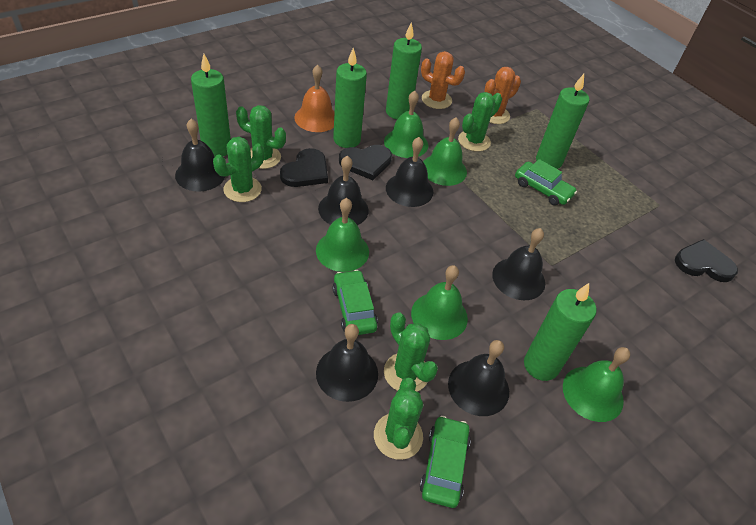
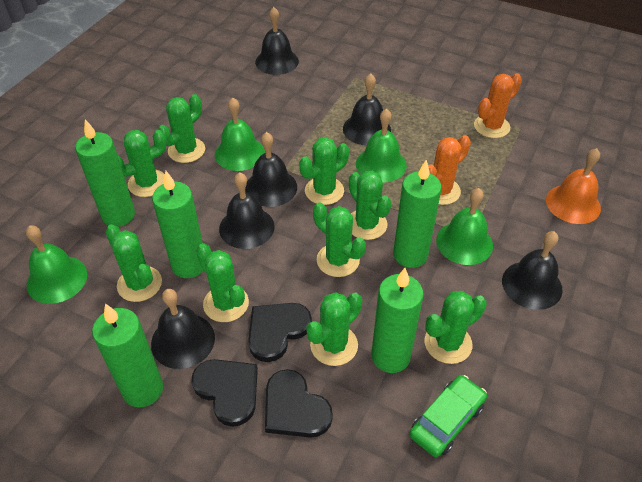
green bell: 5 -> 4
green cactus: 5 -> 9
green car: 3 -> 1

